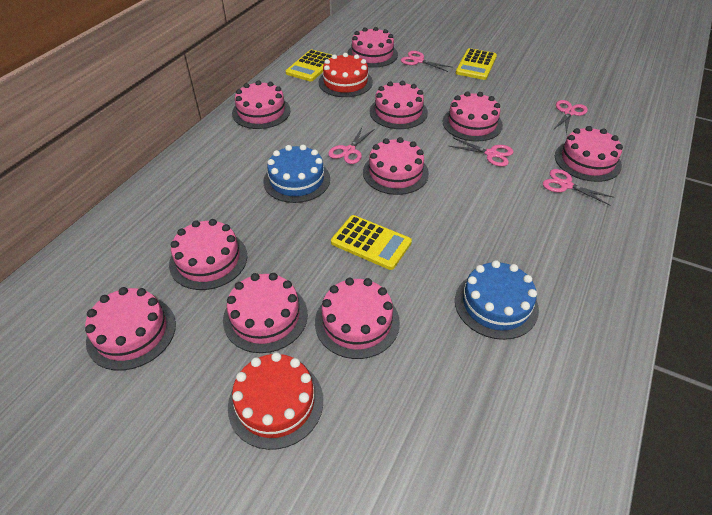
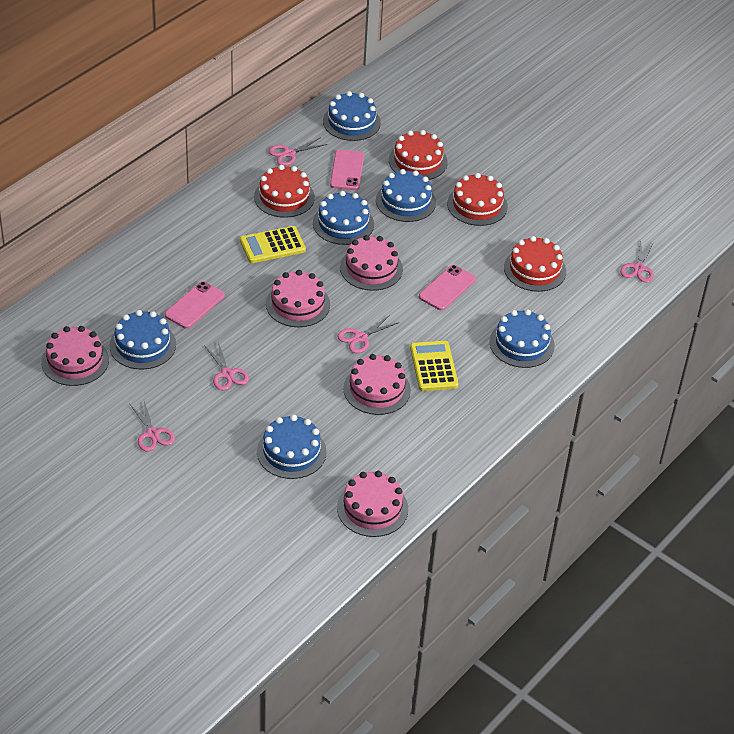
blue cake: 2 -> 6
pink cake: 10 -> 5
pink phone: 0 -> 3
red cake: 2 -> 4
yellow calculator: 3 -> 2

